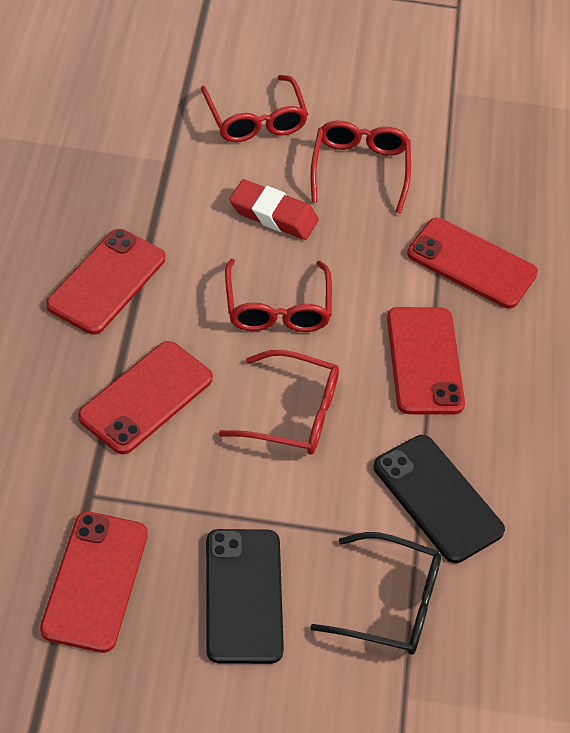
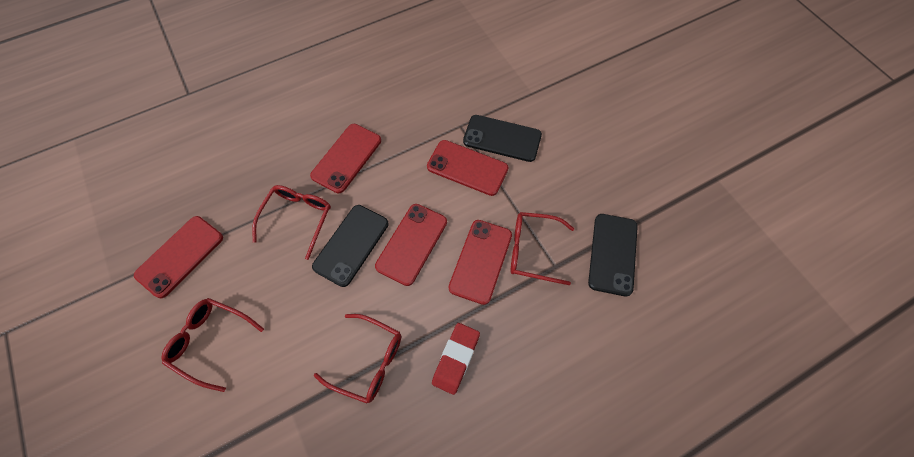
black glasses: 1 -> 0
black phone: 2 -> 3

